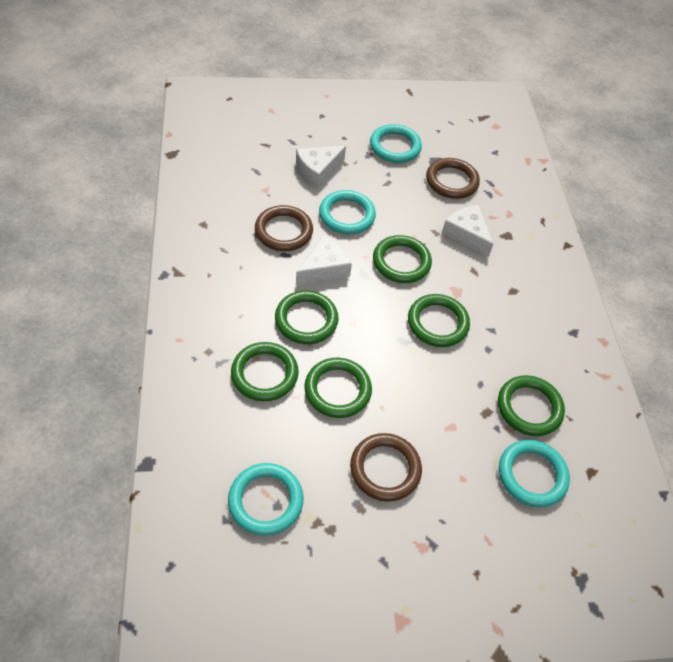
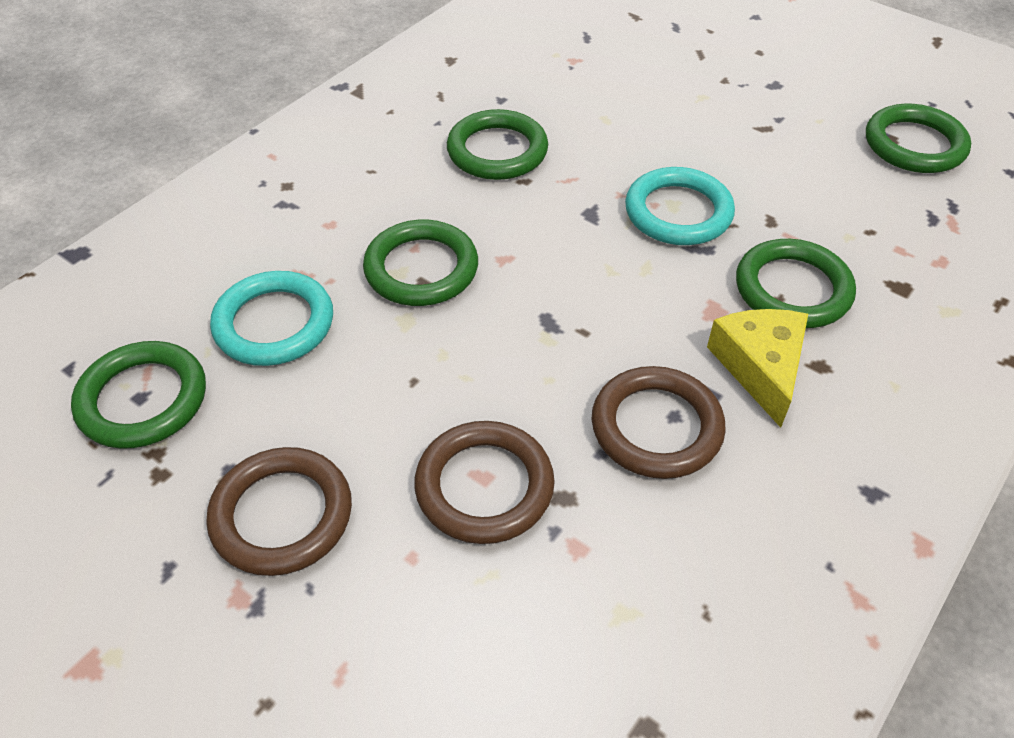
green ring: 6 -> 5
turquoise ring: 4 -> 2
white cheese: 3 -> 0
yellow cheese: 0 -> 1

